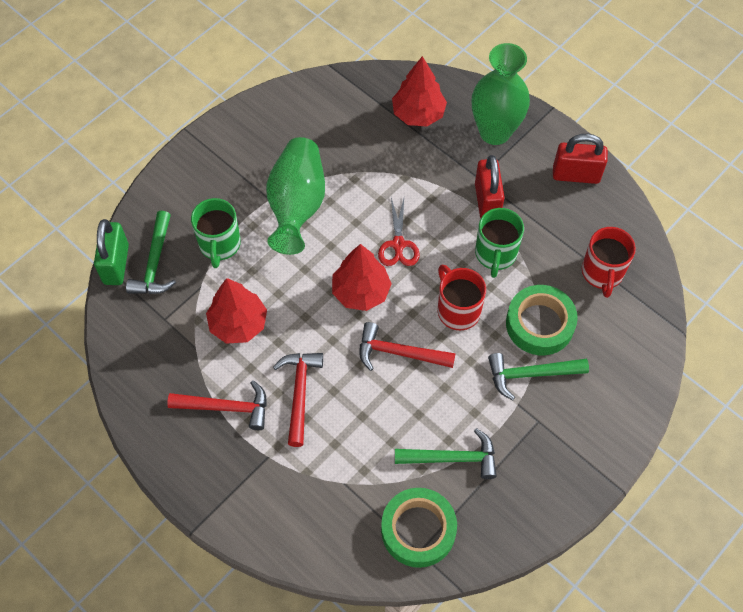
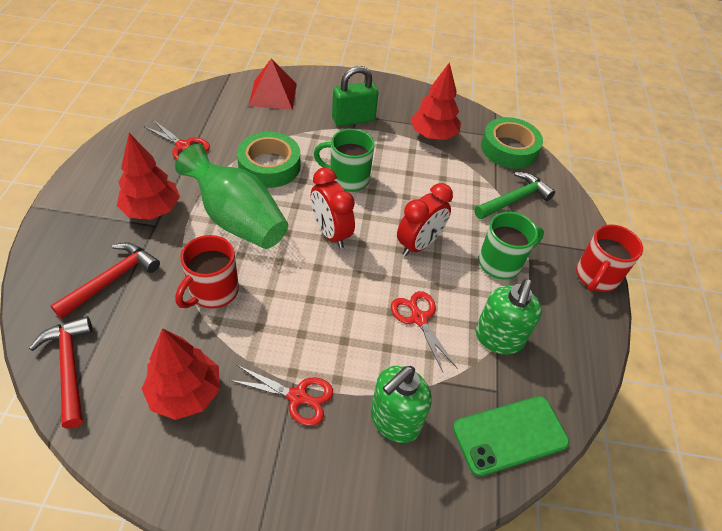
green hammer: 3 -> 1
green phone: 0 -> 1
green soap dispenser: 0 -> 2
green vase: 2 -> 1
red clock: 0 -> 2
red hammer: 3 -> 2
red padlock: 2 -> 0
red pyramid: 0 -> 1
red scissors: 1 -> 3

